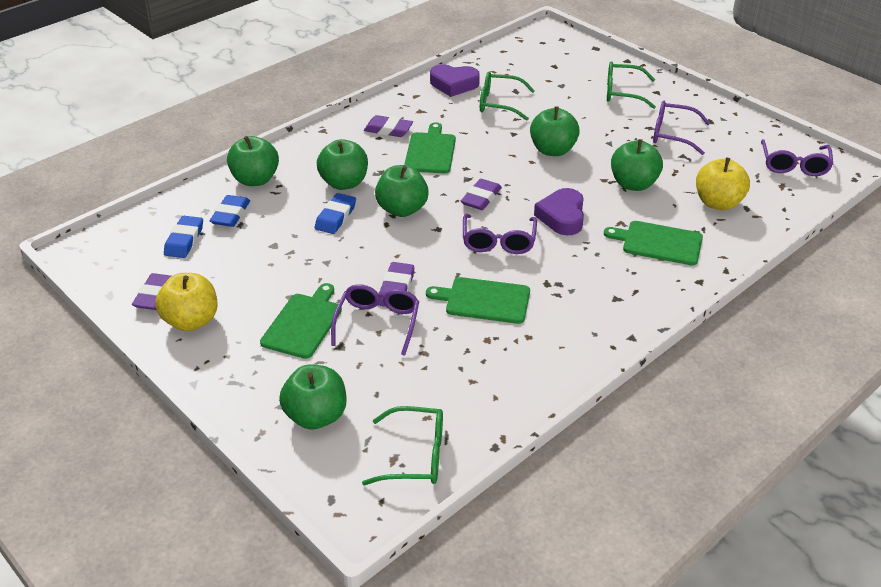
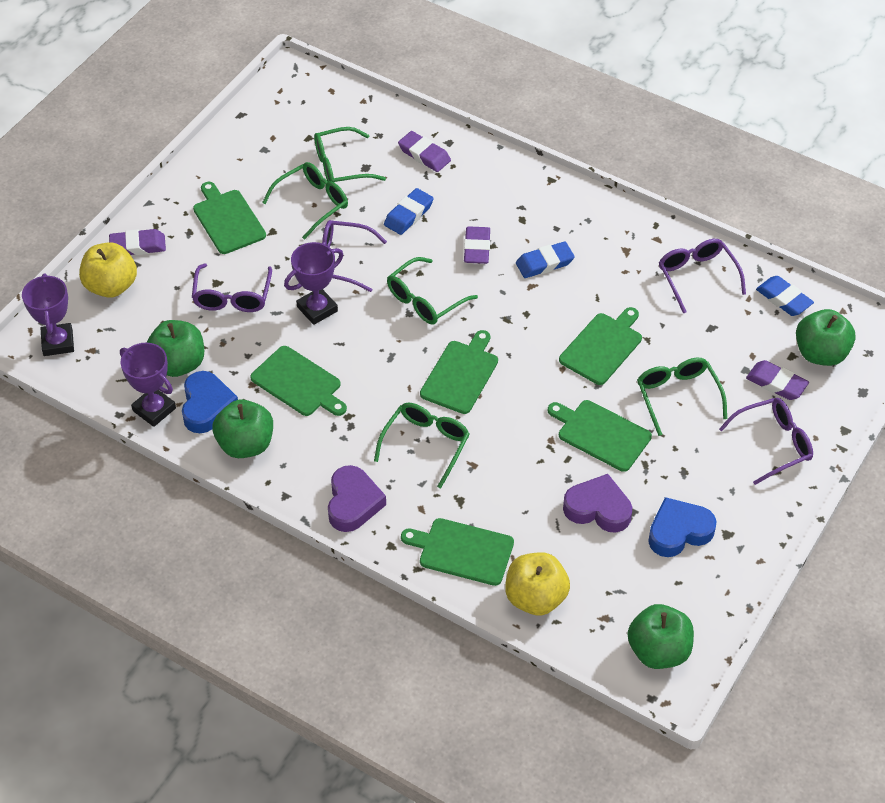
blue heart: 0 -> 2
green apple: 6 -> 4
green cutting board: 4 -> 6
green glasses: 3 -> 5
purple trophy: 0 -> 3

